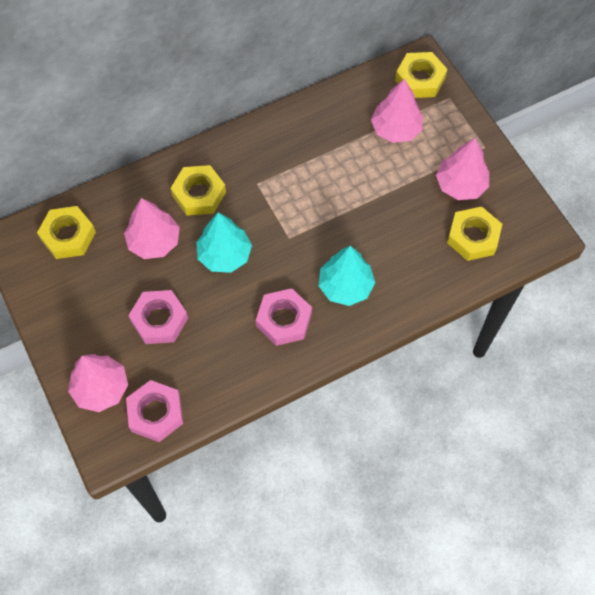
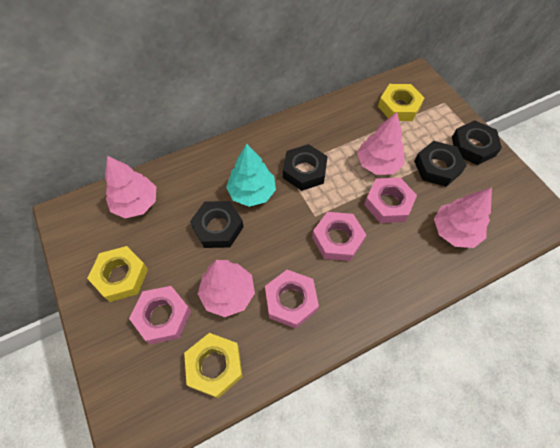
black nut: 0 -> 4
pink nut: 3 -> 4
turquoise tree: 2 -> 1
yellow nut: 4 -> 3

